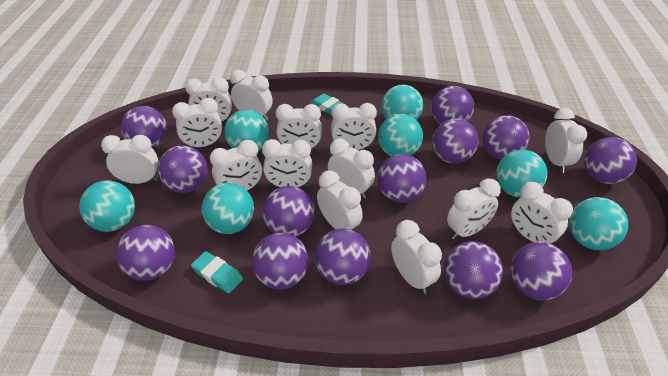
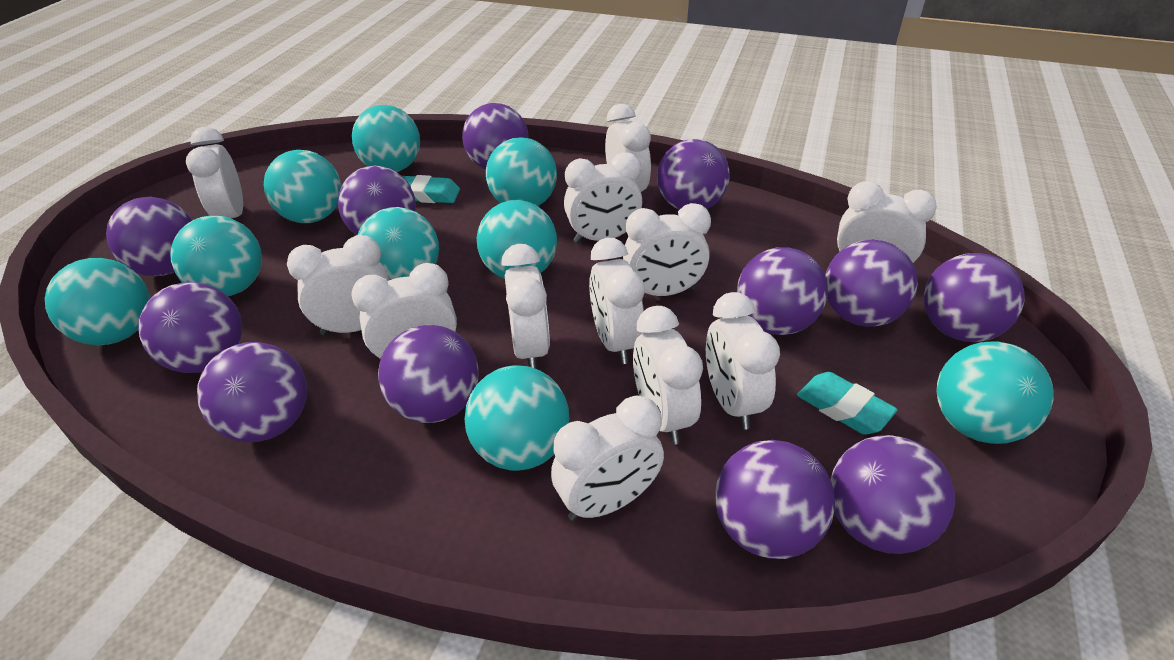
purple ball: 13 -> 12
turquoise ball: 7 -> 9
white clock: 14 -> 12

